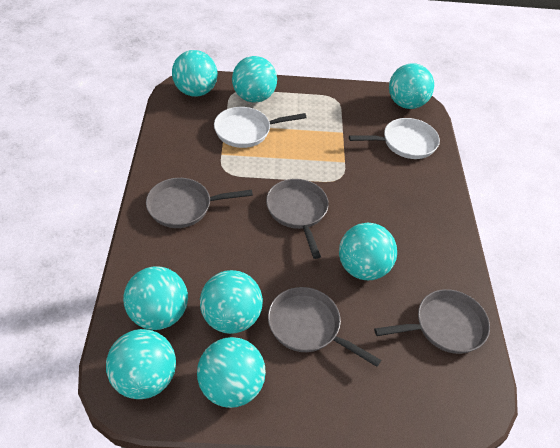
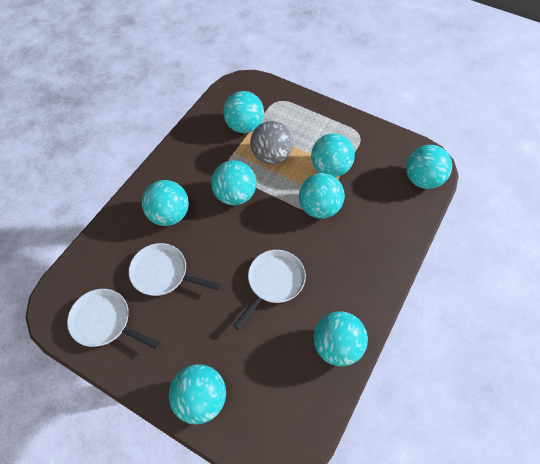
grey ball: 0 -> 1
grey pan: 4 -> 0
white pan: 2 -> 3

